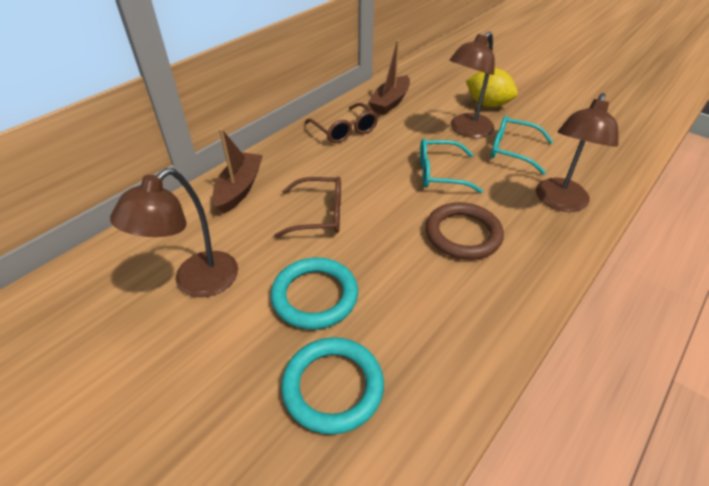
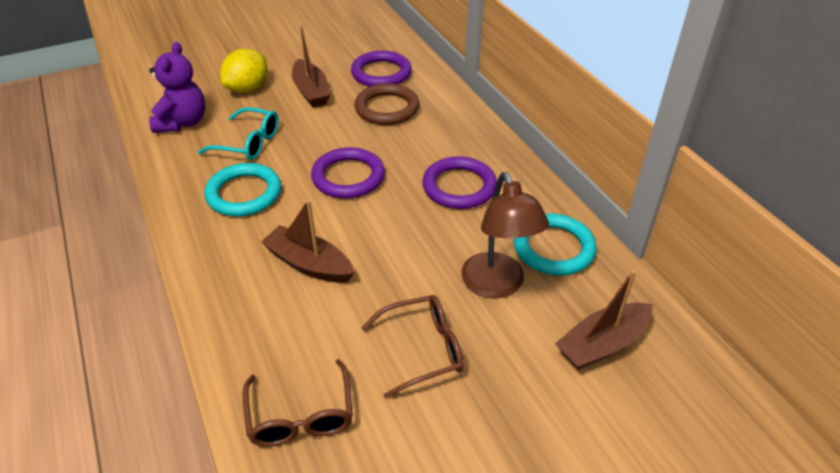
brown boat: 2 -> 3
brown lamp: 3 -> 1
purple ring: 0 -> 3
purple teddy bear: 0 -> 1
turquoise glasses: 2 -> 1

